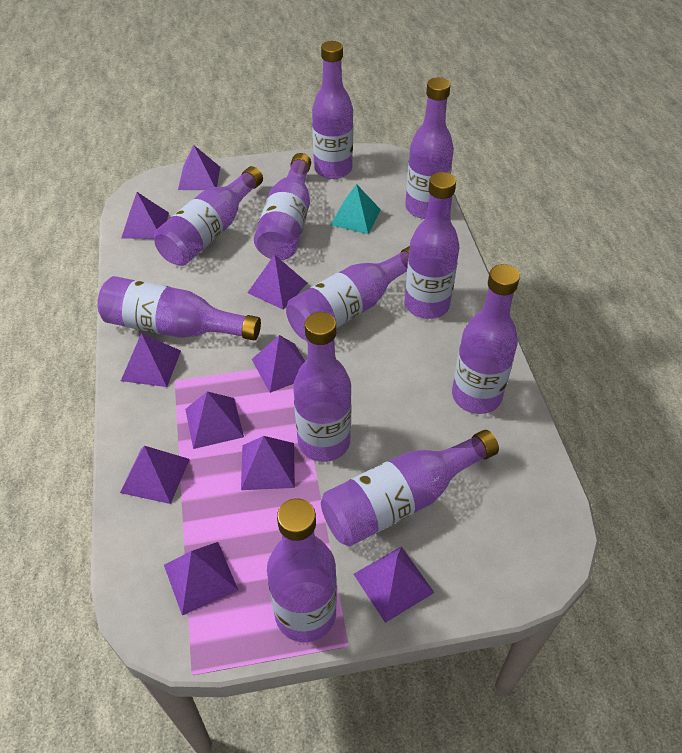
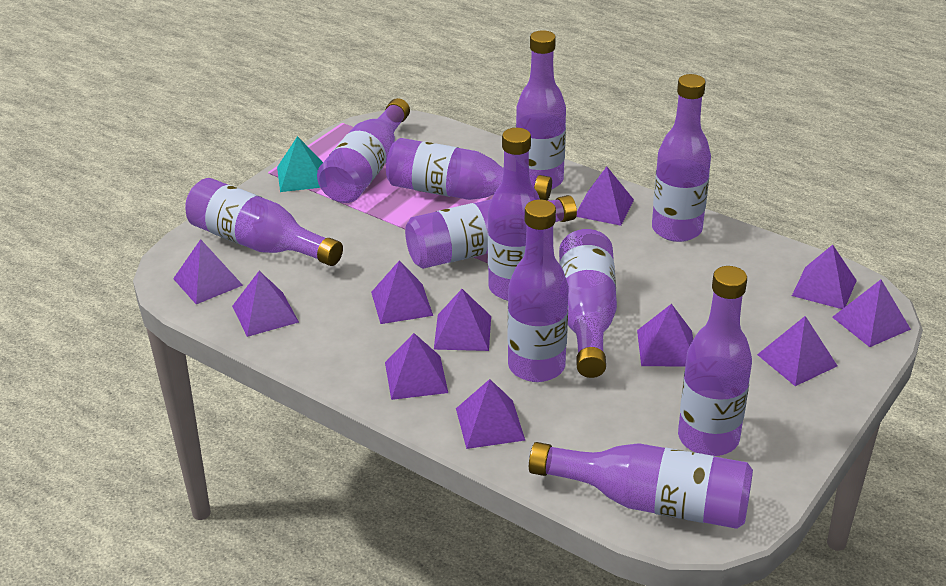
purple pyramid: 10 -> 11

